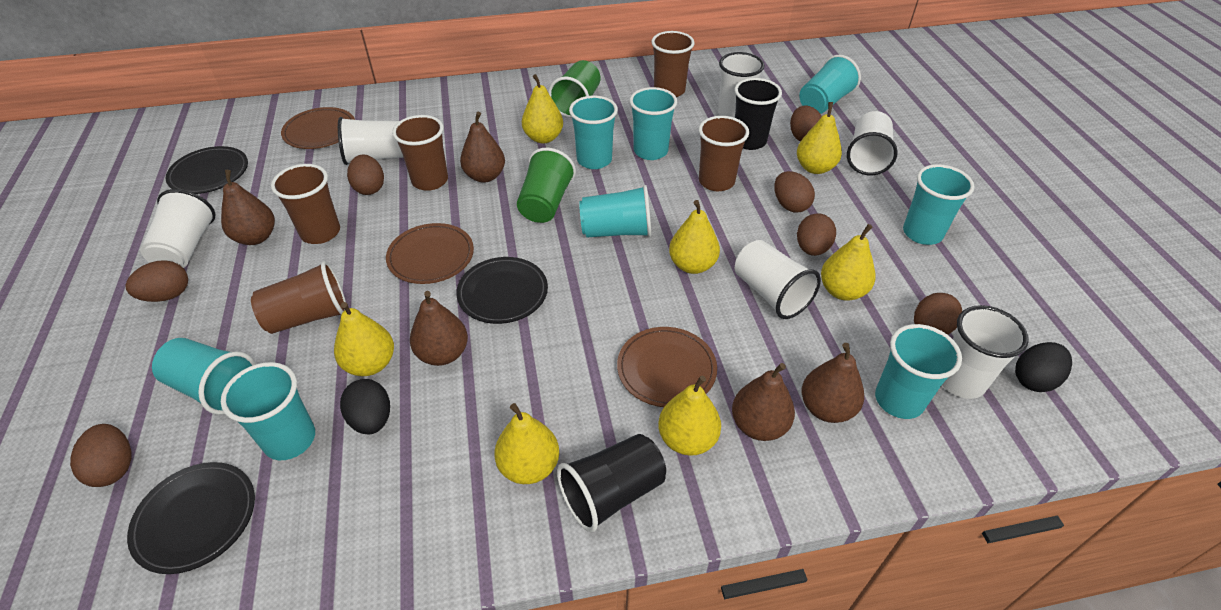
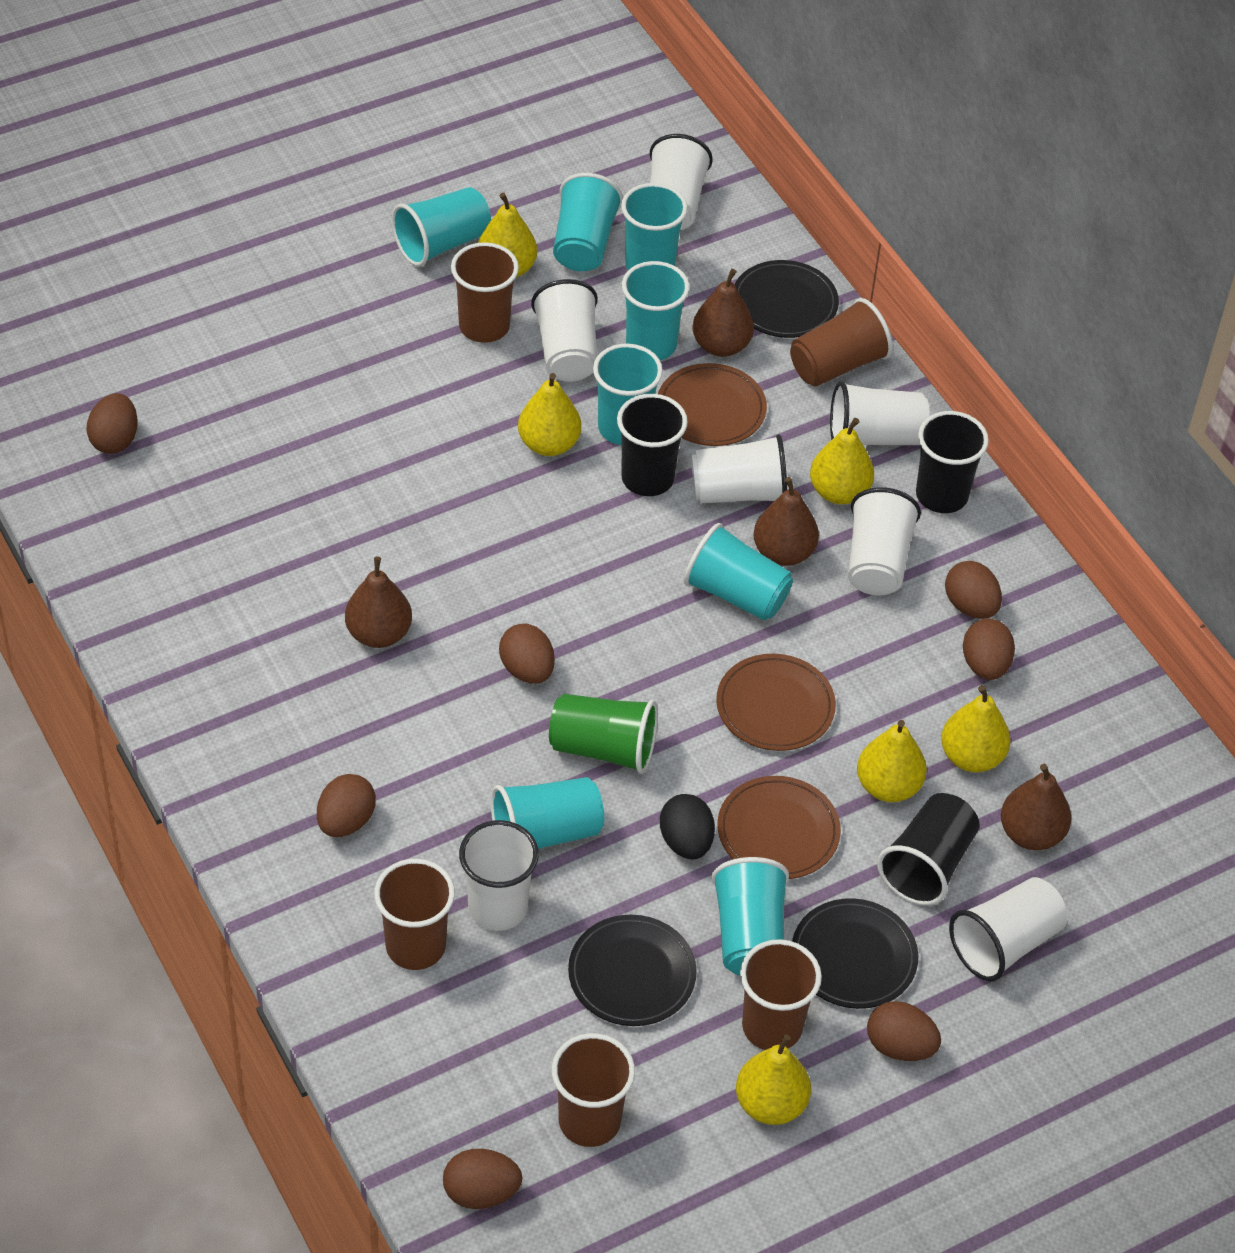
black cup: 2 -> 3
black egg: 2 -> 1
brown pear: 5 -> 4
green cup: 2 -> 1
white cup: 6 -> 7
yellow pear: 7 -> 6

